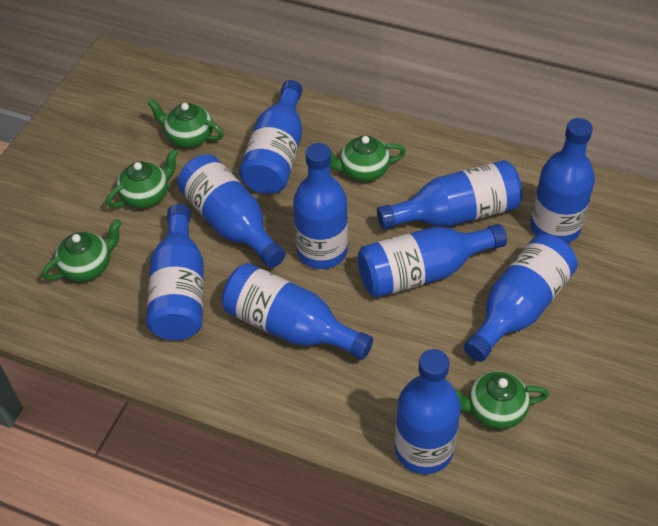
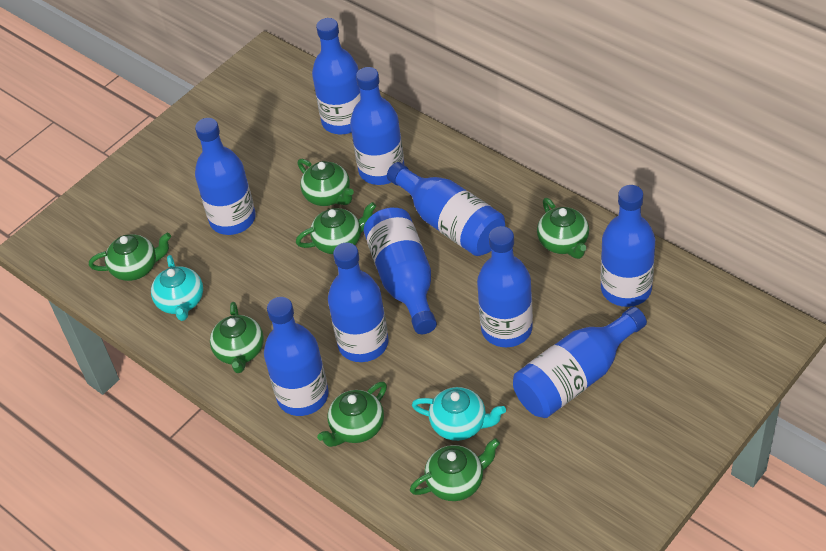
green teapot: 5 -> 7
turquoise teapot: 0 -> 2

